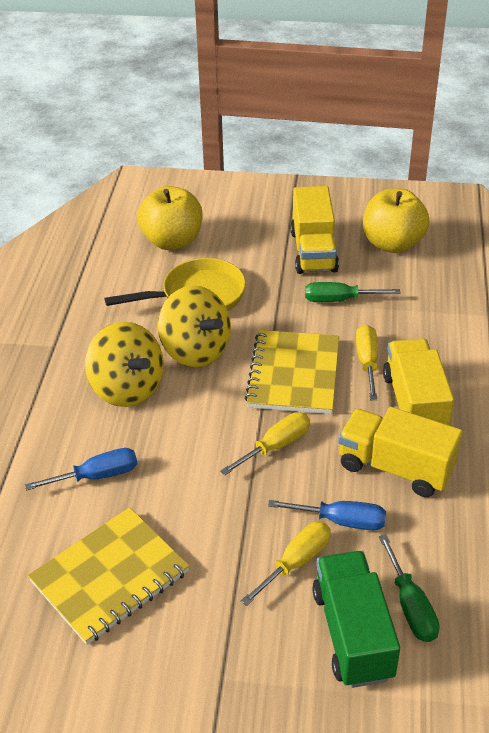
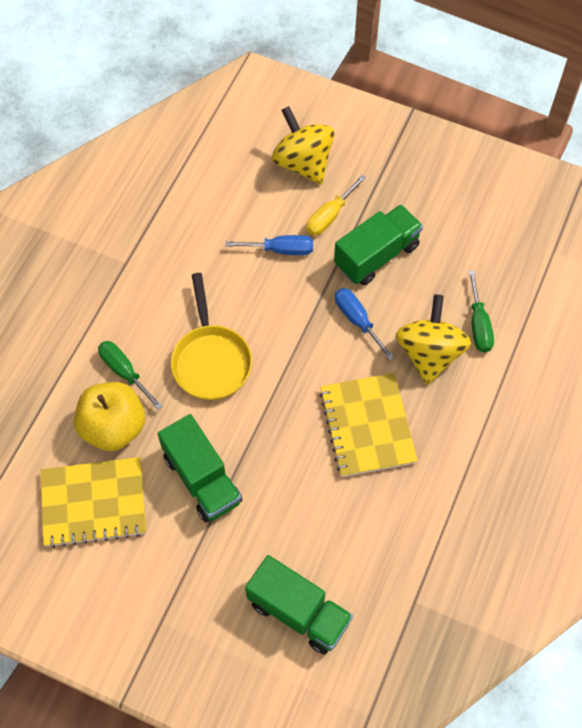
green truck: 1 -> 3
yellow apple: 2 -> 1
yellow screwdriver: 3 -> 1
yellow truck: 3 -> 0

